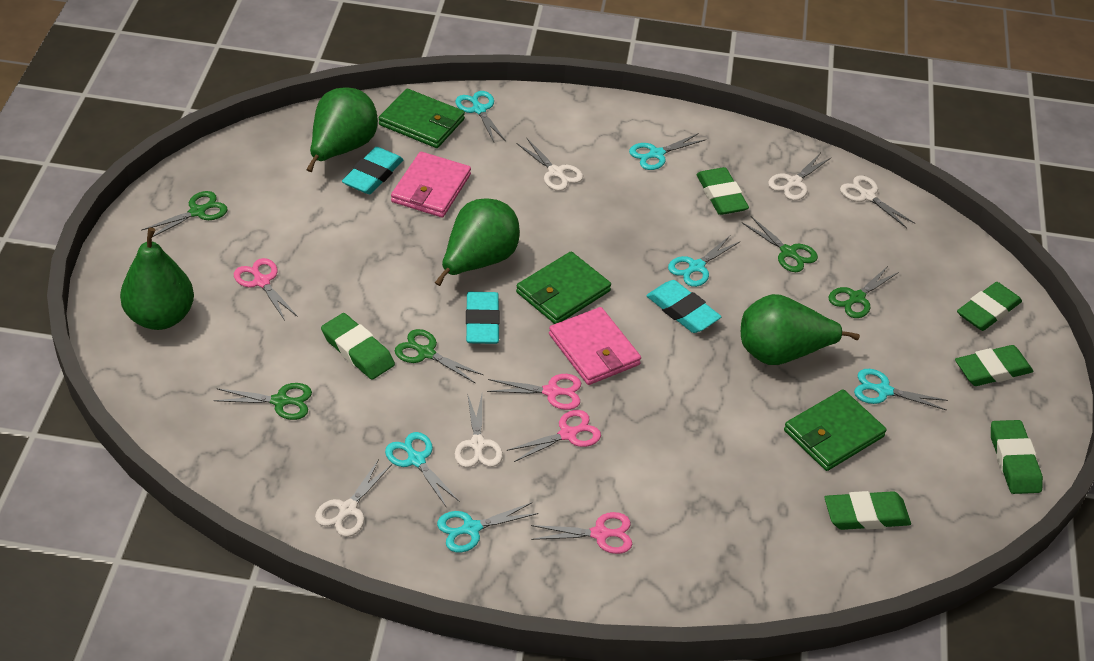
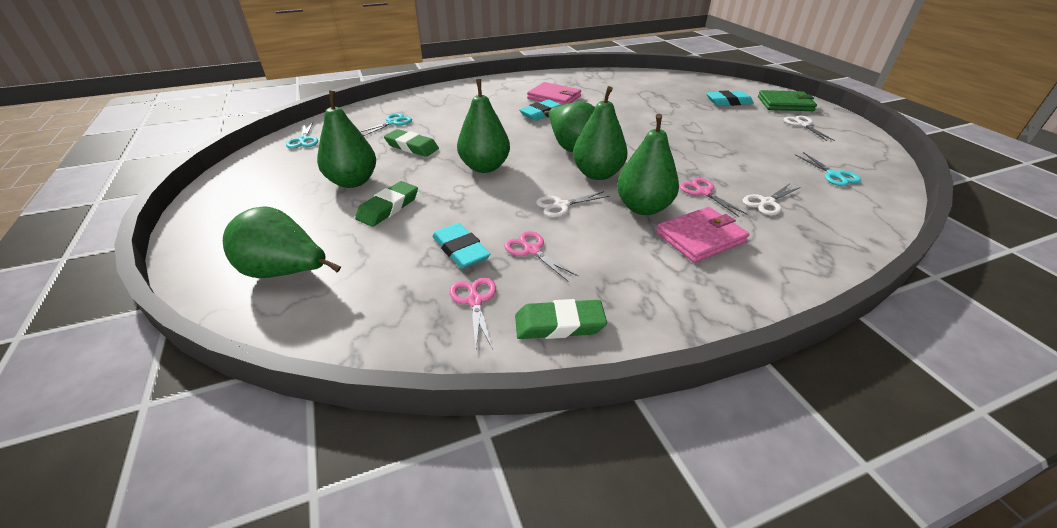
green eraser: 6 -> 3
green pear: 4 -> 6
green scissors: 5 -> 0
green wallet: 3 -> 1
pink scissors: 4 -> 3
turquoise scissors: 6 -> 3
white scissors: 5 -> 3

